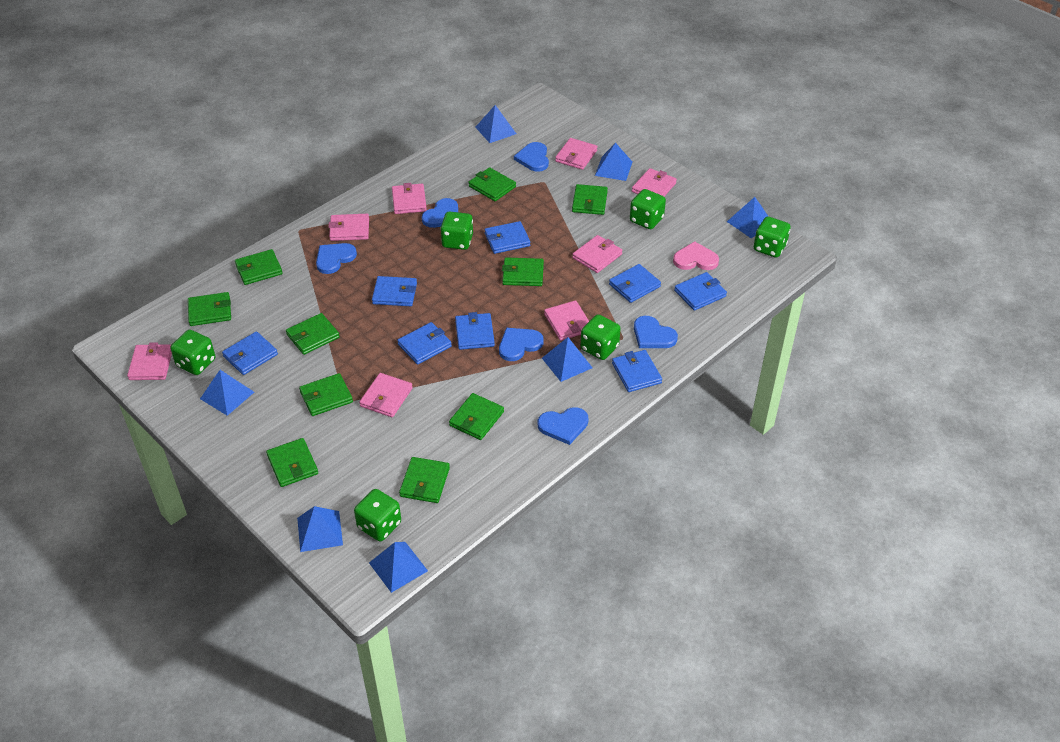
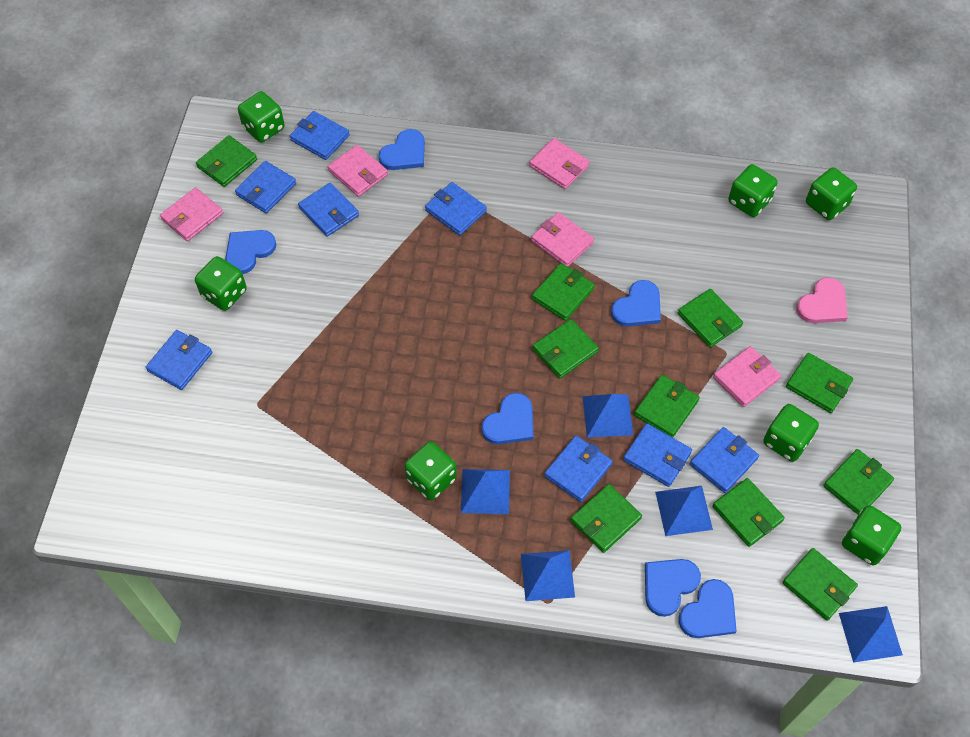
blue pyramid: 7 -> 5
green dice: 6 -> 7
pink wallet: 8 -> 5

